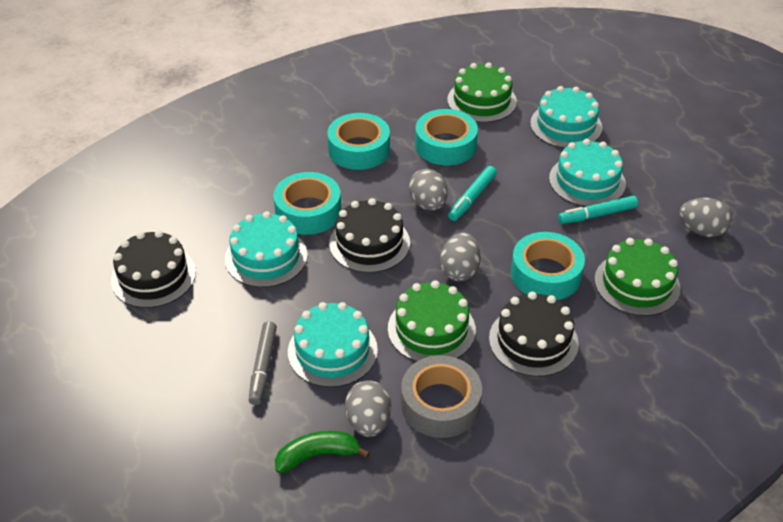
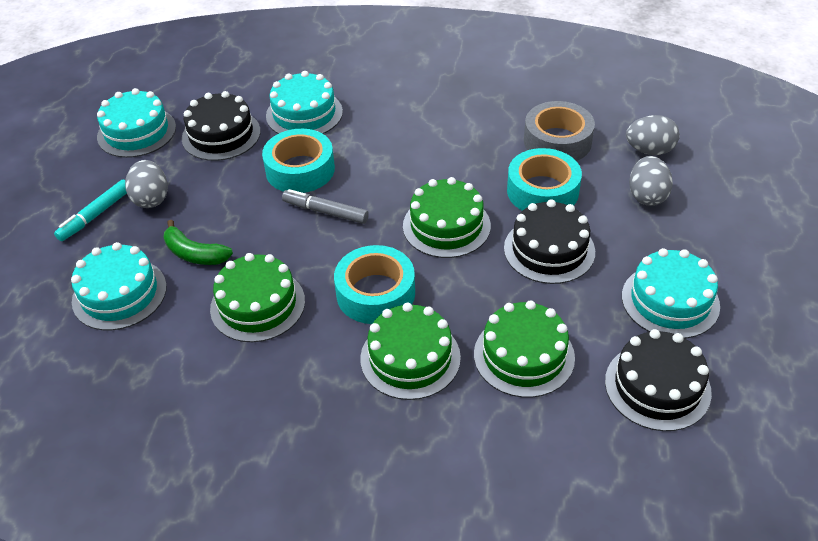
green cake: 3 -> 4
grey egg: 4 -> 3
turquoise marker: 2 -> 1
turquoise tape: 4 -> 3

